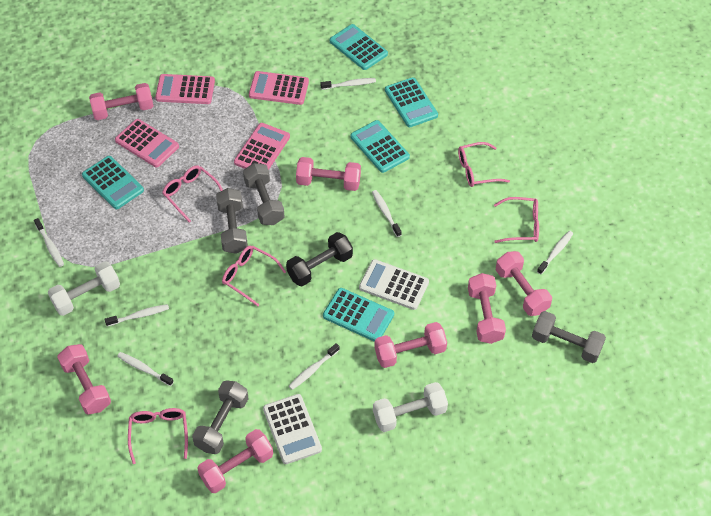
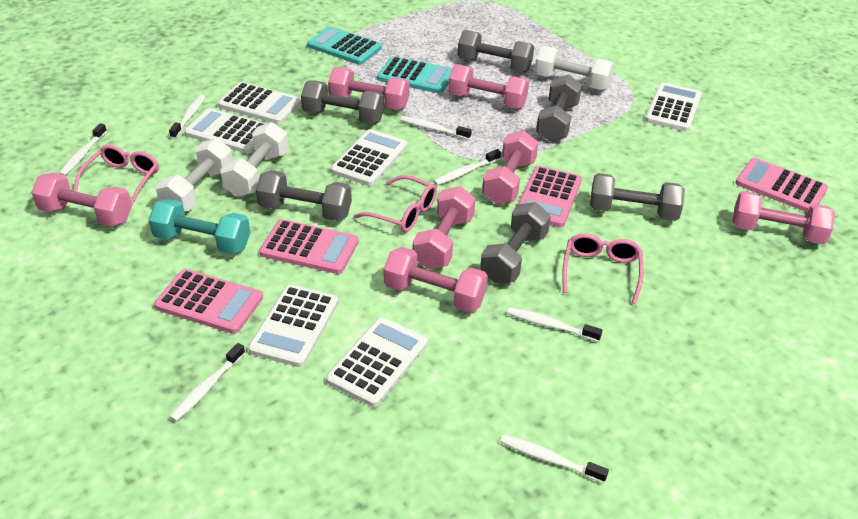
black dumbbell: 1 -> 0
grey dumbbell: 4 -> 6
pink glasses: 5 -> 3
turquoise calculator: 5 -> 2
turquoise dumbbell: 0 -> 1
white calculator: 2 -> 6
white dumbbell: 2 -> 3

